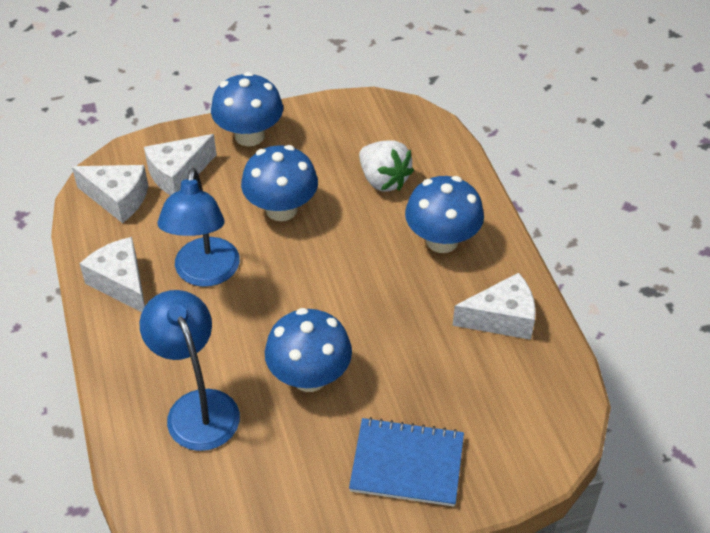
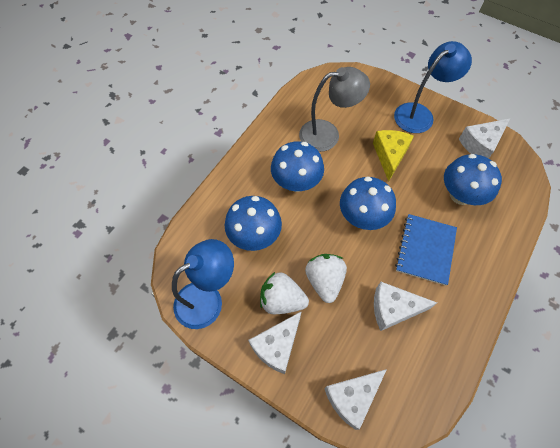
grey lamp: 0 -> 1
white strawberry: 1 -> 2
yellow cheese: 0 -> 1

